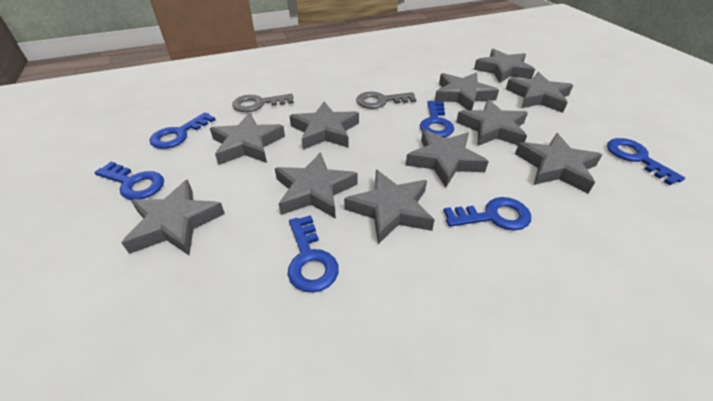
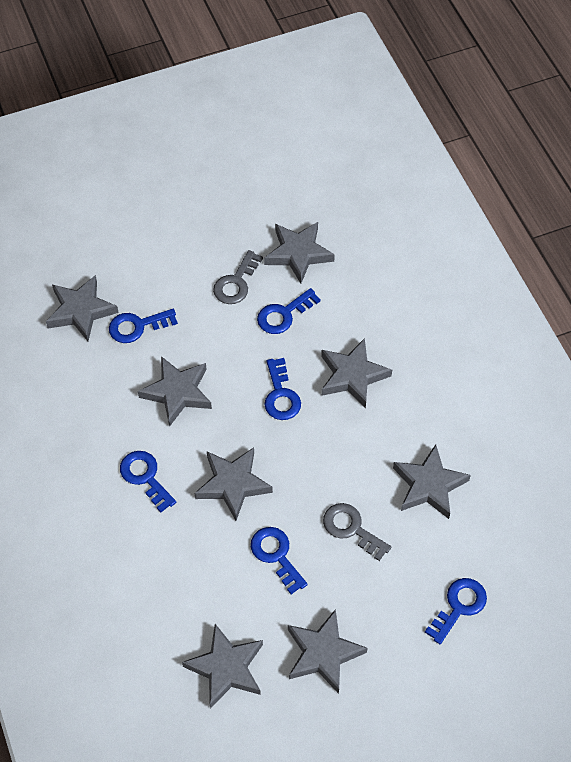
grey star: 11 -> 8

